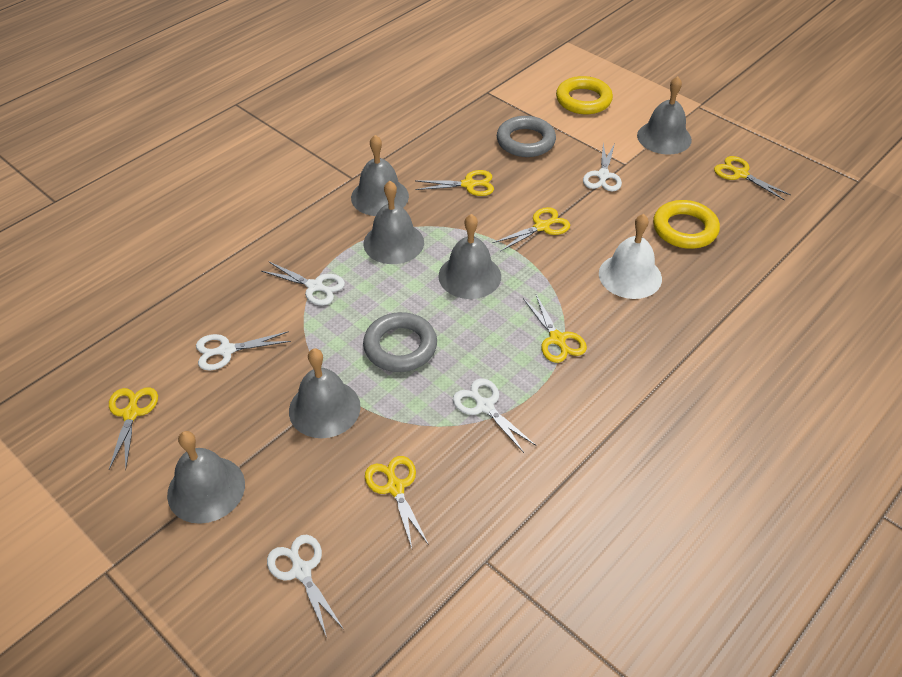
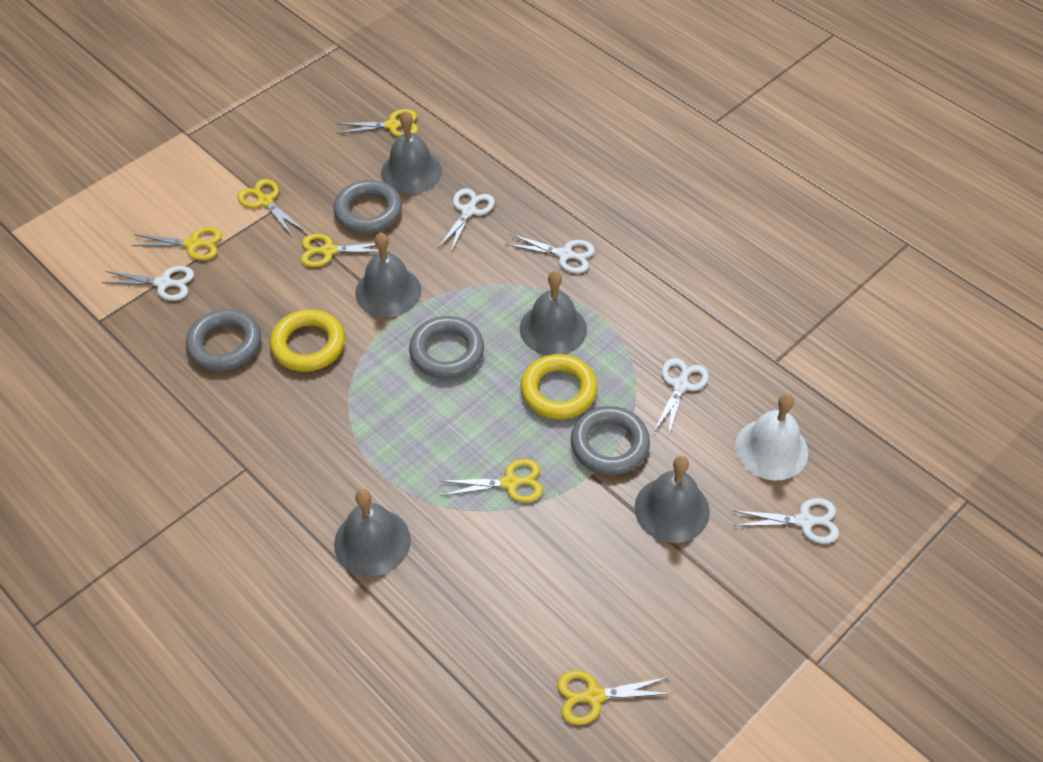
grey bell: 6 -> 5
grey ring: 2 -> 4

